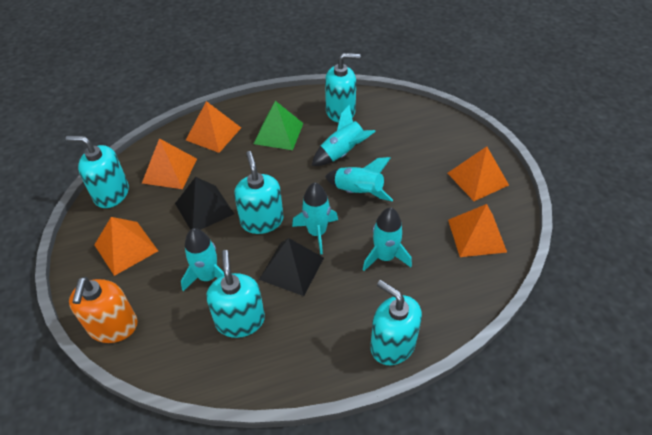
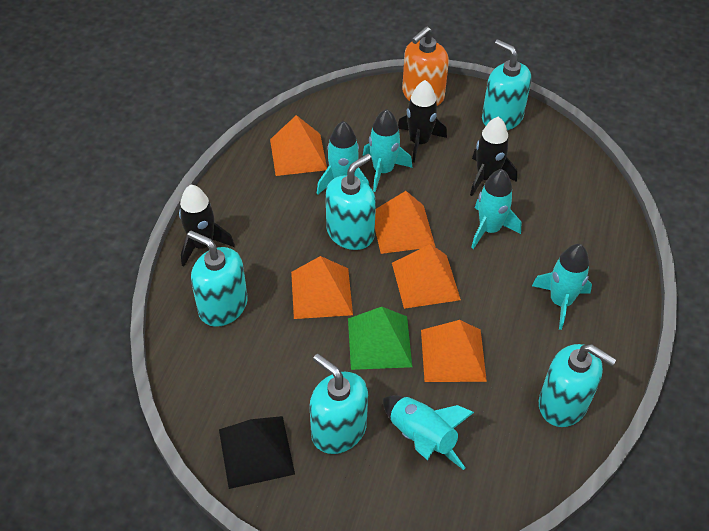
black pyramid: 2 -> 1
black rocket: 0 -> 3

